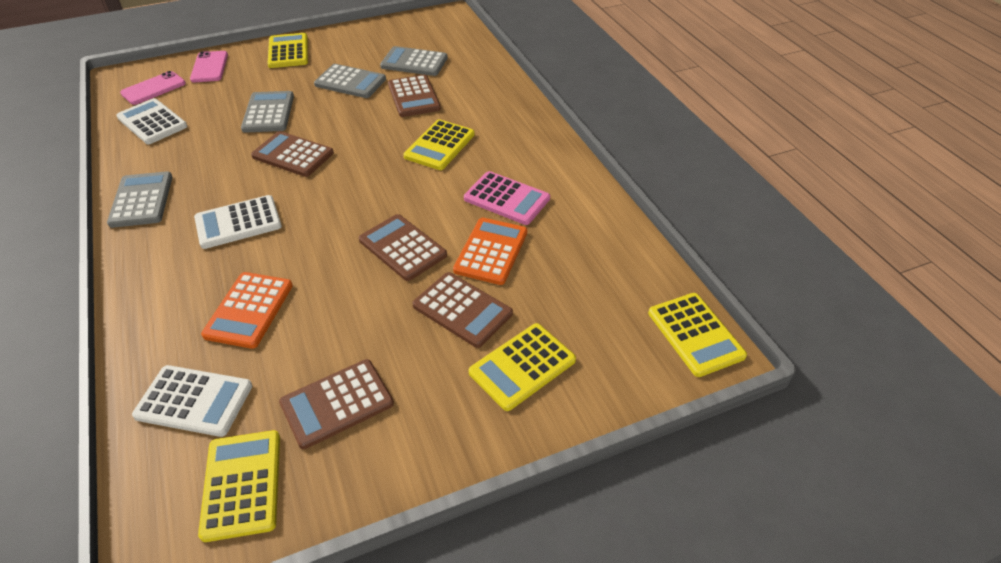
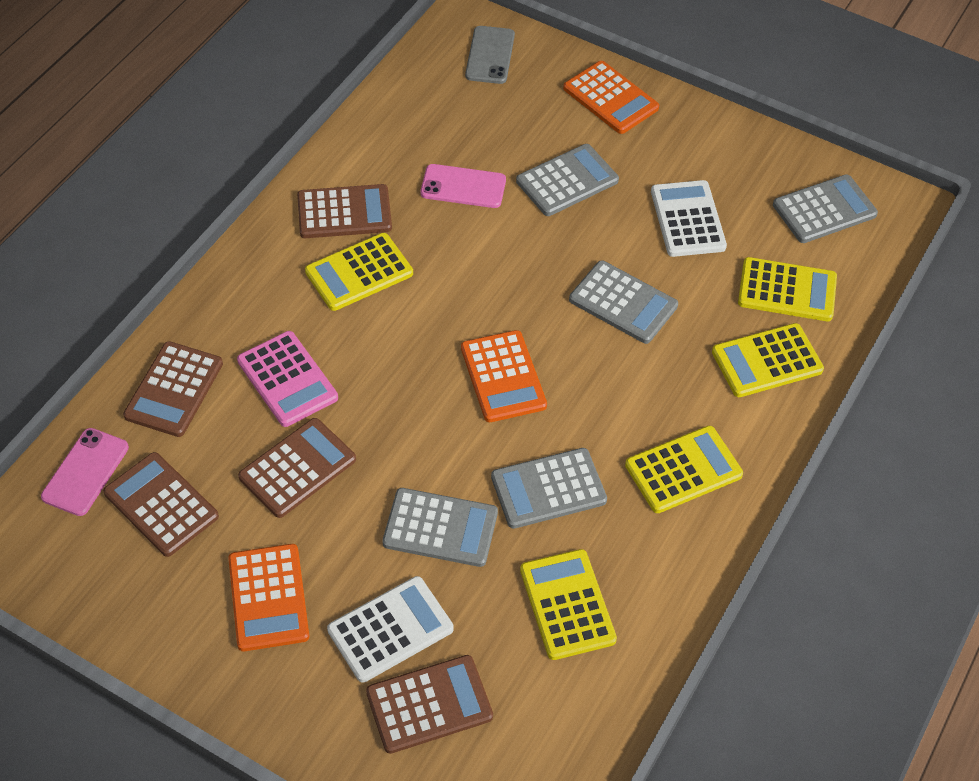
grey calculator: 4 -> 5
grey phone: 0 -> 1
orange calculator: 2 -> 3
white calculator: 3 -> 2

